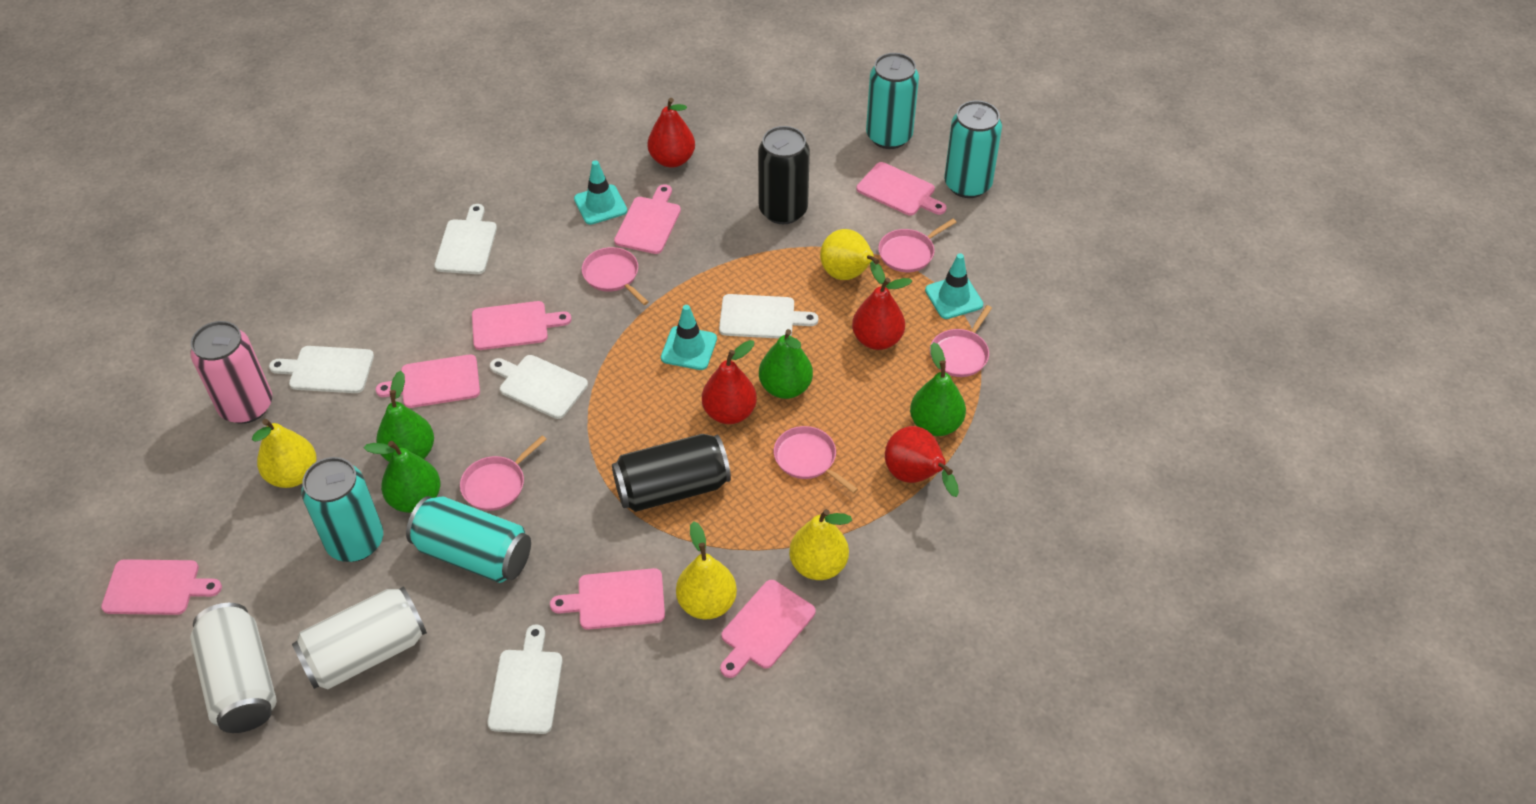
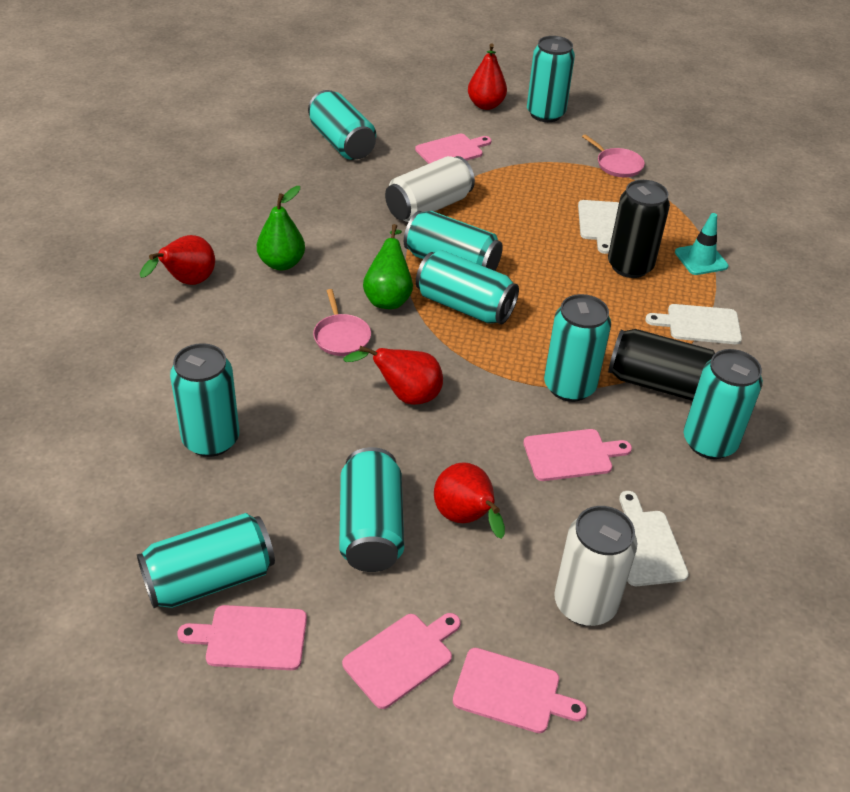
green pear: 4 -> 2
pink can: 1 -> 0
pink cutting board: 7 -> 5
pink pan: 5 -> 2
turquoise can: 4 -> 9
turquoise traffic cone: 3 -> 1
white cutting board: 5 -> 3
yellow pear: 4 -> 0

